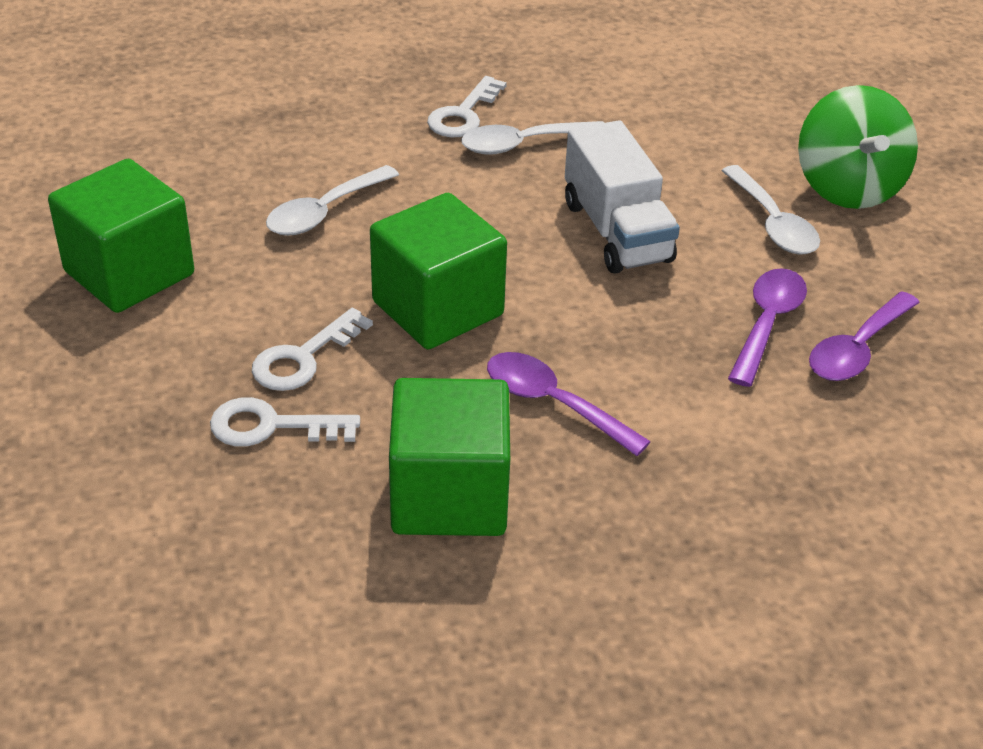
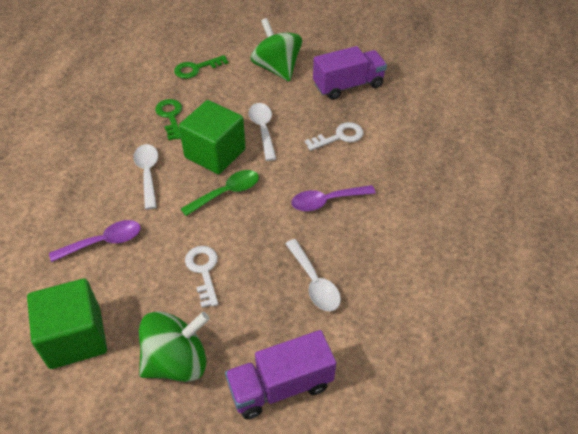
green cube: 3 -> 2
green key: 0 -> 2
green spinning top: 1 -> 2
green spoon: 0 -> 1
purple spoon: 3 -> 2
purple truck: 0 -> 2
white key: 3 -> 2
white truck: 1 -> 0

